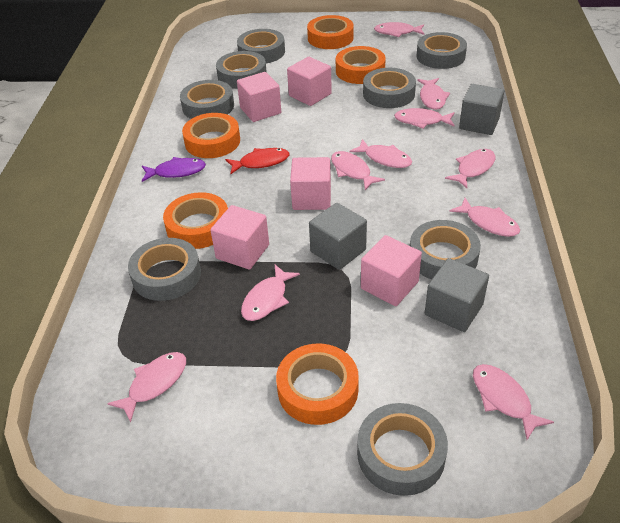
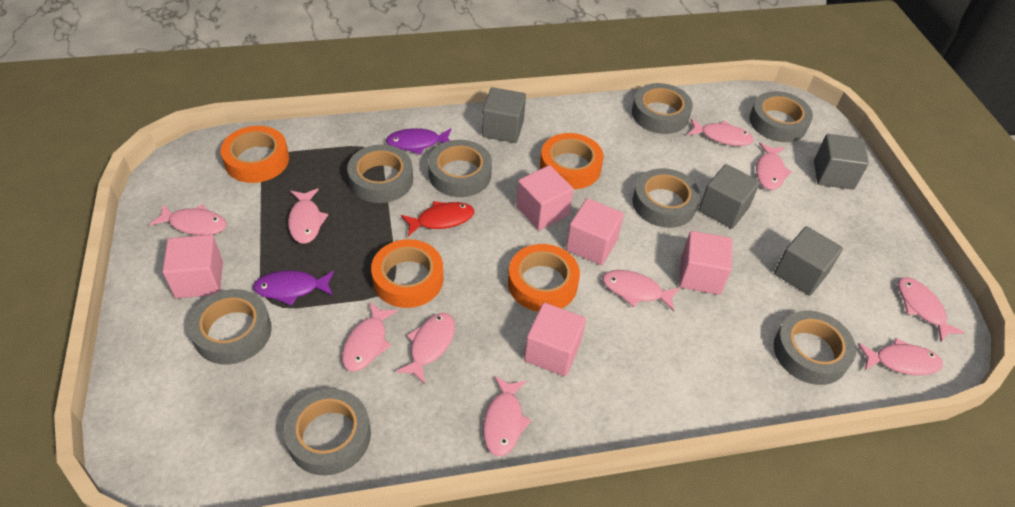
grey cube: 3 -> 4
orange tape: 5 -> 4
purple fish: 1 -> 2

